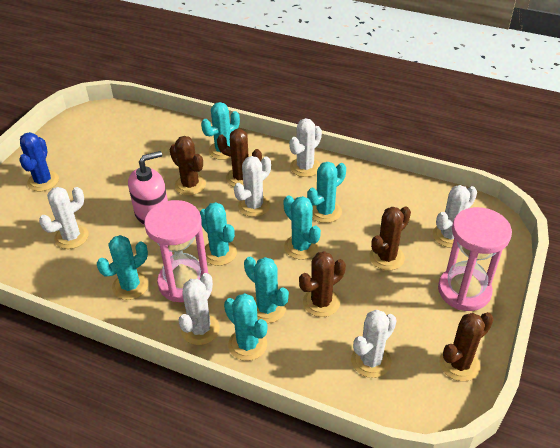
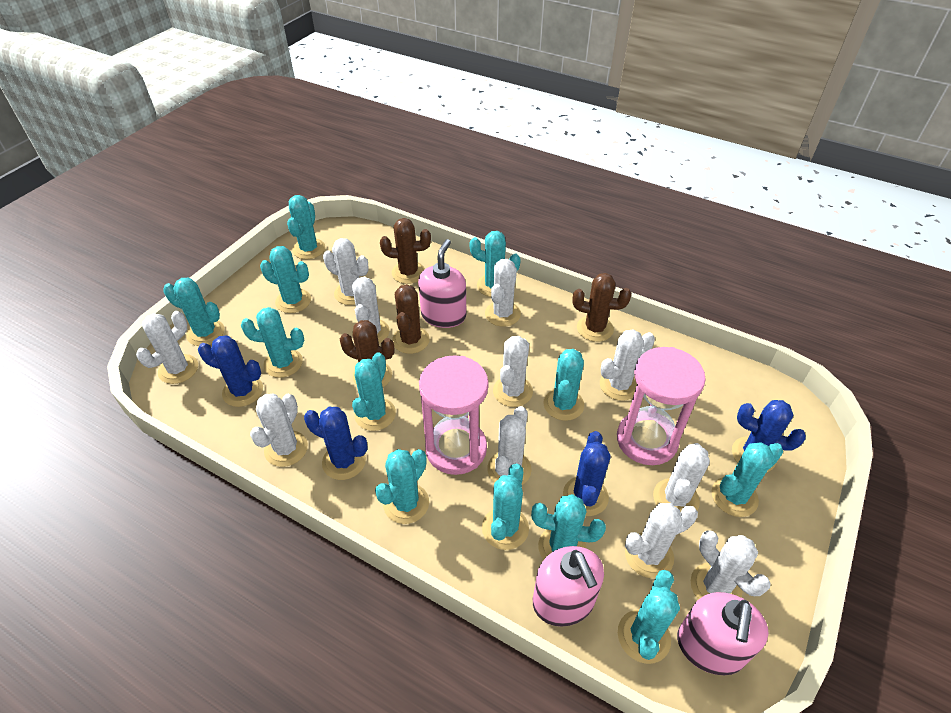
blue cactus: 1 -> 4
brown cactus: 5 -> 4
pink soap dispenser: 1 -> 3
turquoise cactus: 7 -> 12
white cactus: 6 -> 11

